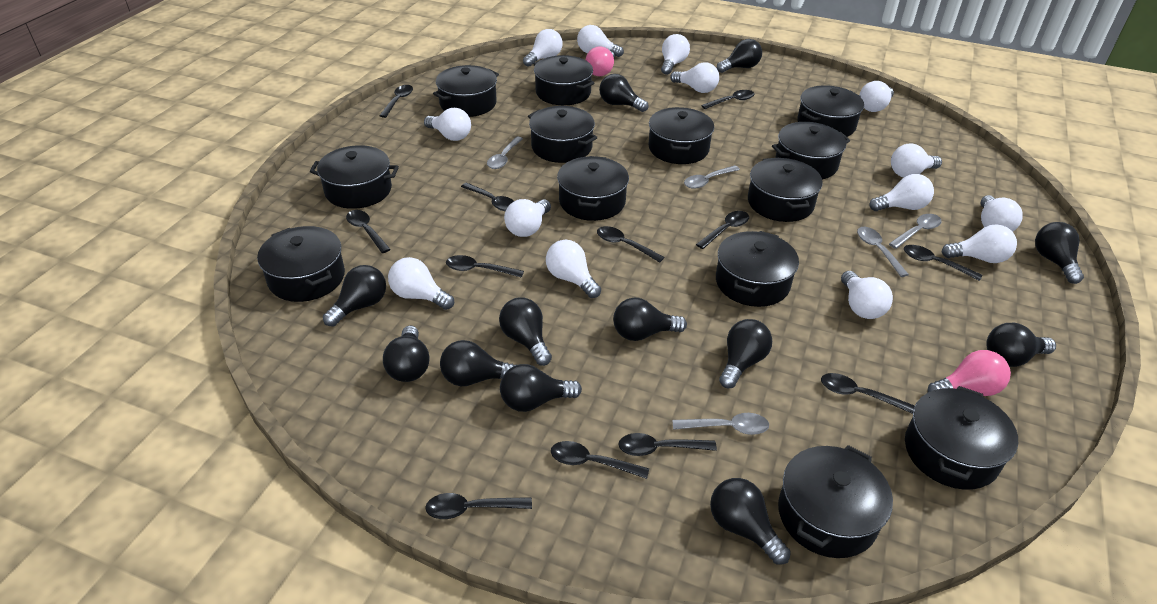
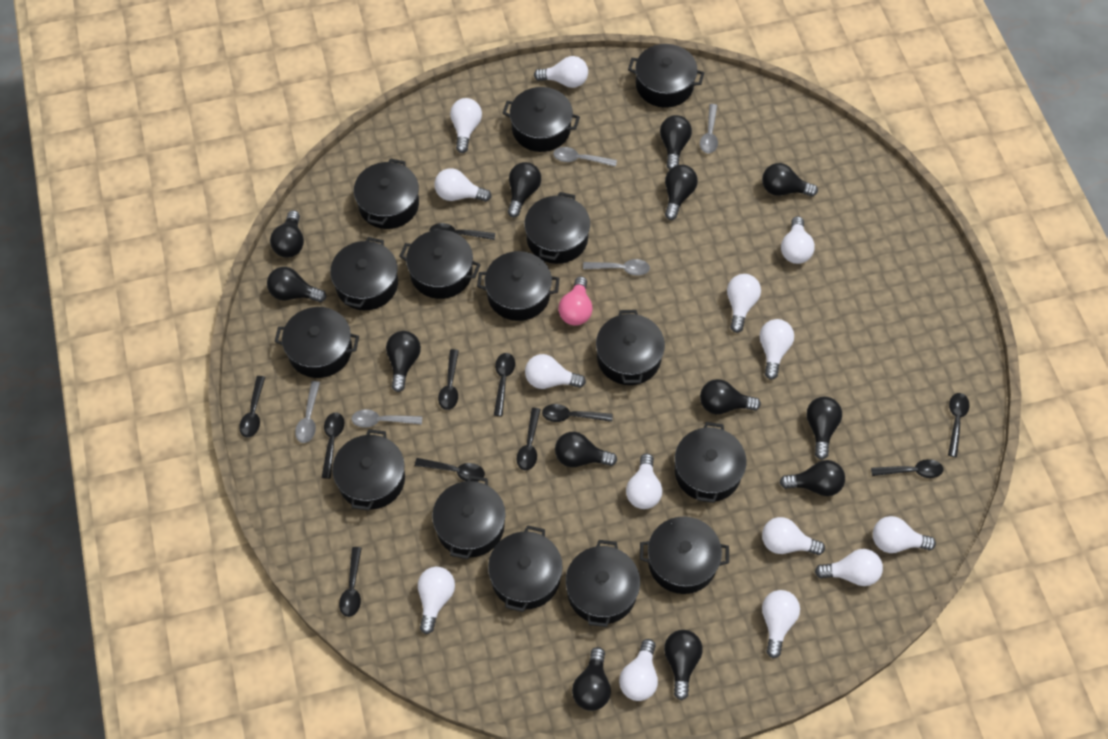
black light bulb: 12 -> 13
black pot: 13 -> 15
black spoon: 12 -> 11
pink light bulb: 2 -> 1

